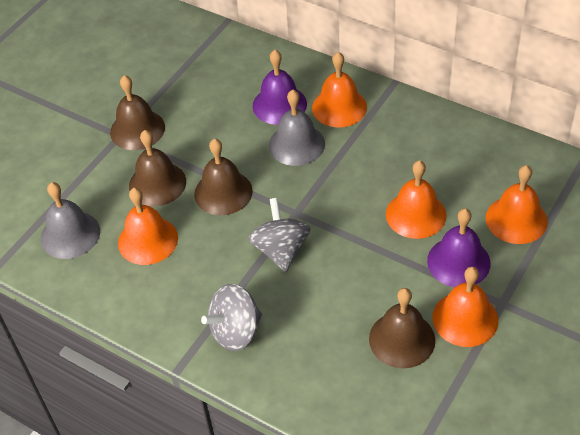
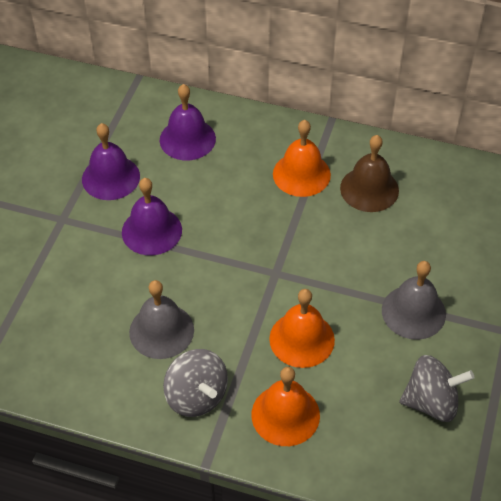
brown bell: 4 -> 1
orange bell: 5 -> 3
purple bell: 2 -> 3

